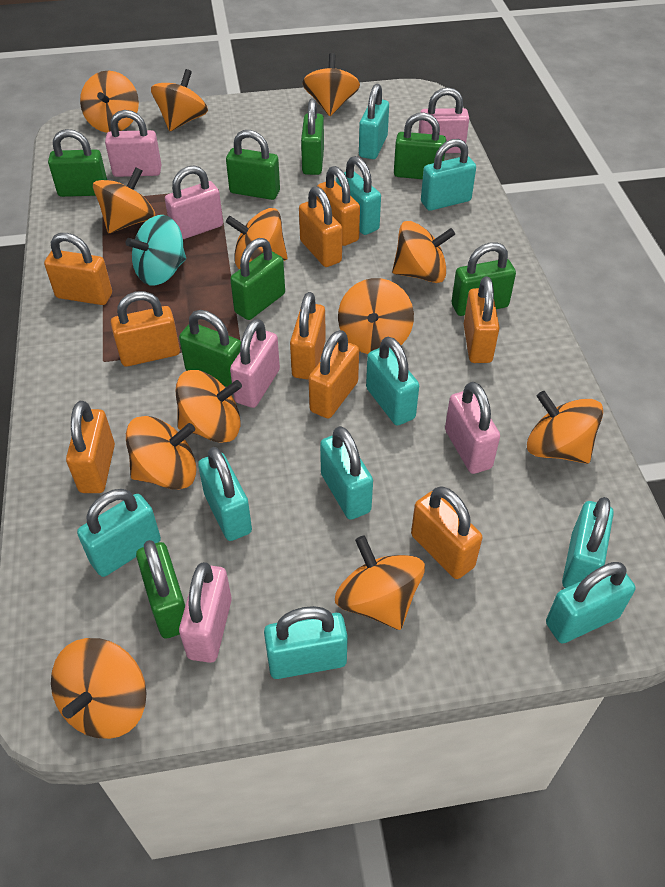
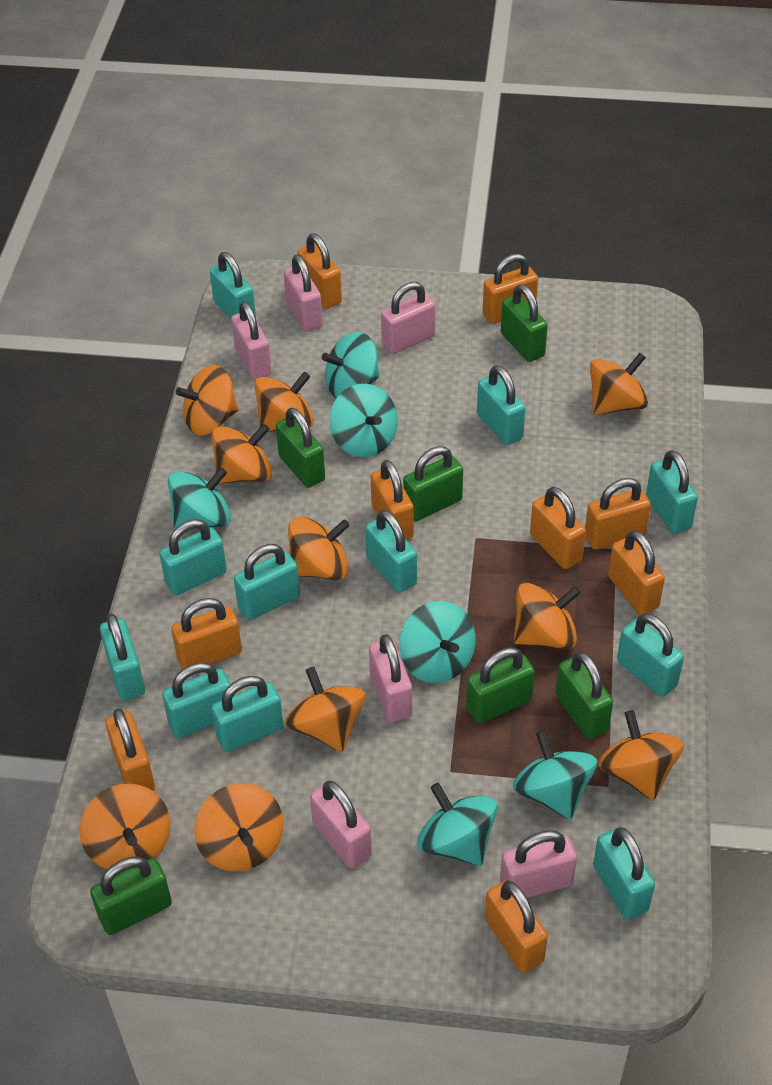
green padlock: 8 -> 6
orange spinning top: 12 -> 10
turquoise padlock: 10 -> 11
turquoise spinning top: 1 -> 6

